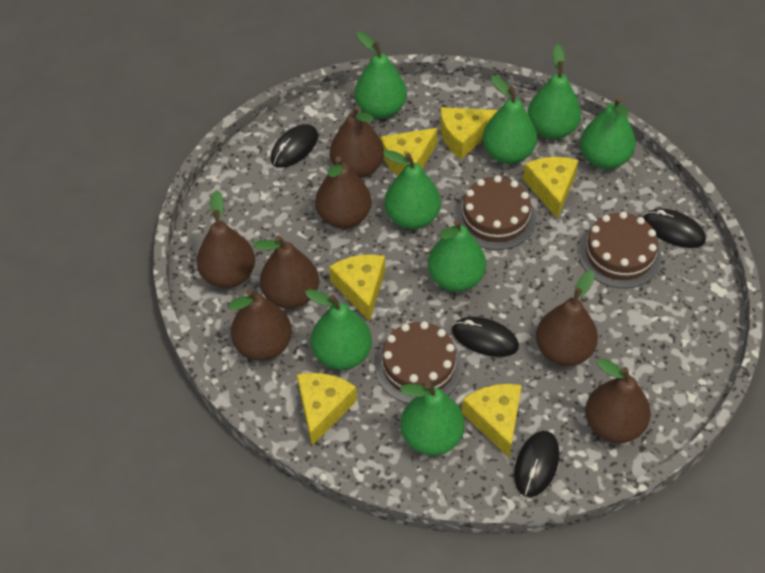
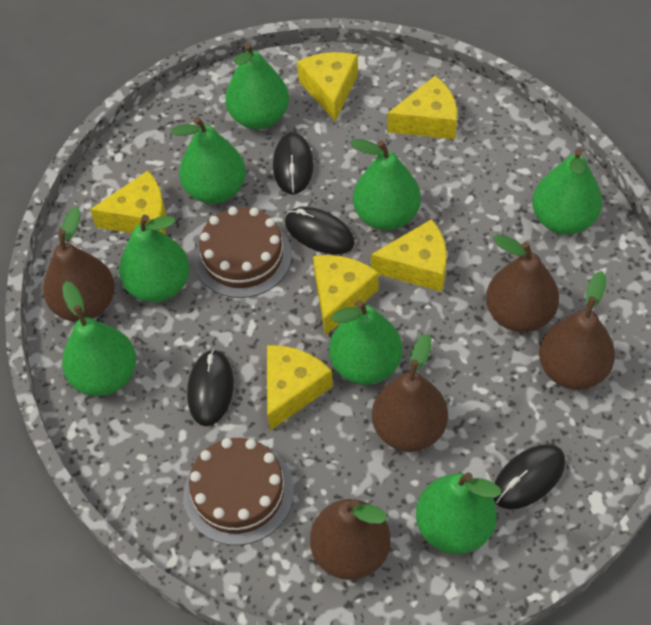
brown cake: 3 -> 2
brown pear: 7 -> 5

